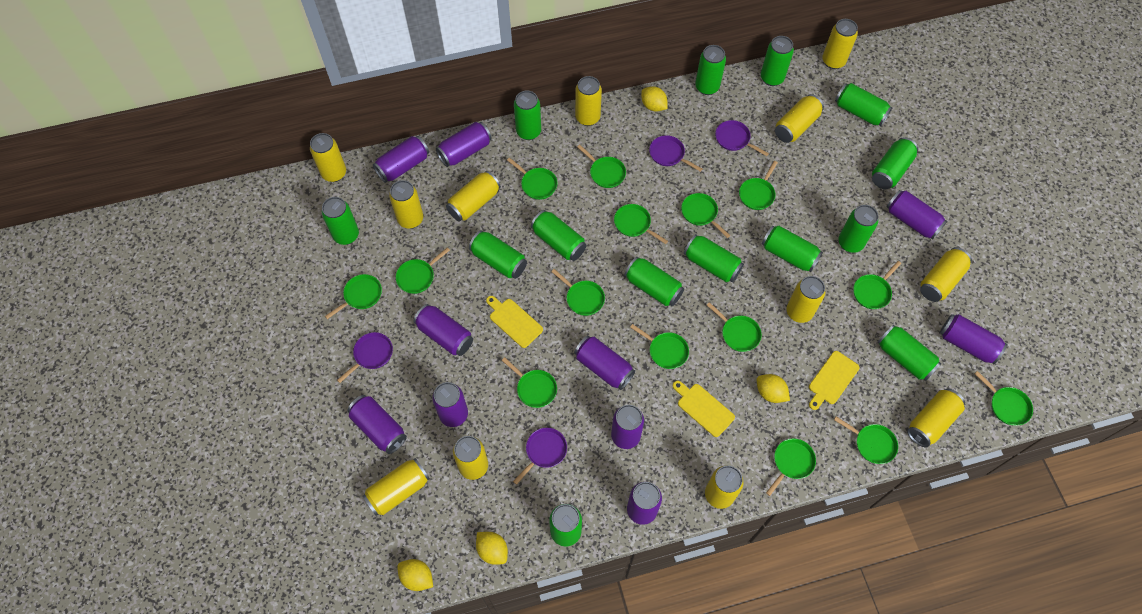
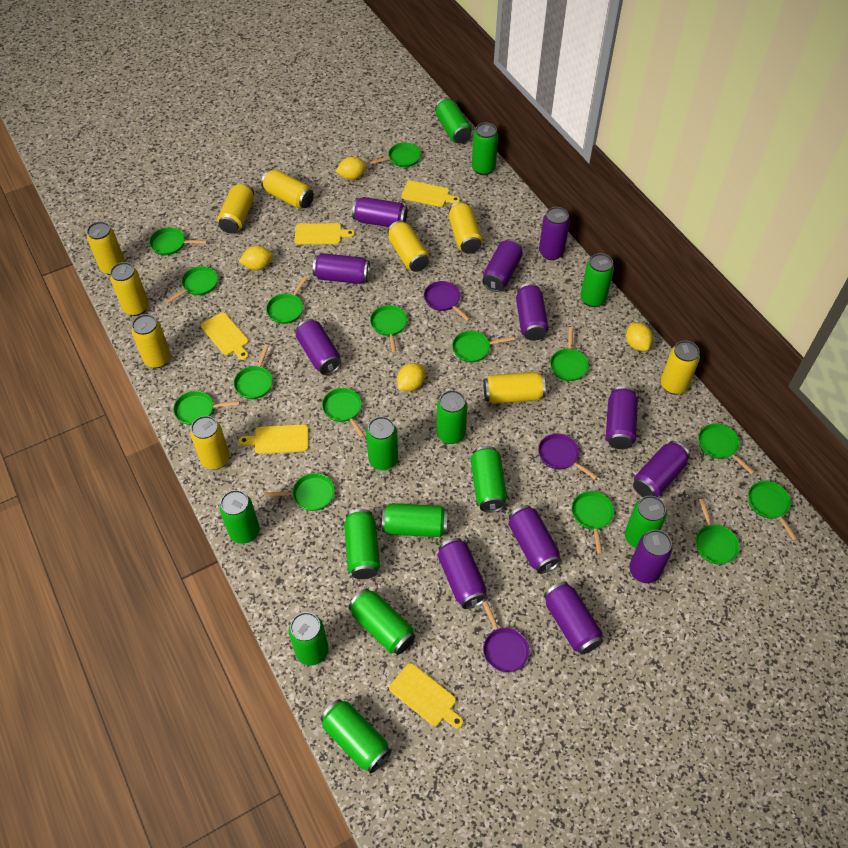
green can: 14 -> 13
purple can: 10 -> 12
purple pan: 4 -> 3
yellow can: 12 -> 10
yellow cutting board: 3 -> 5

